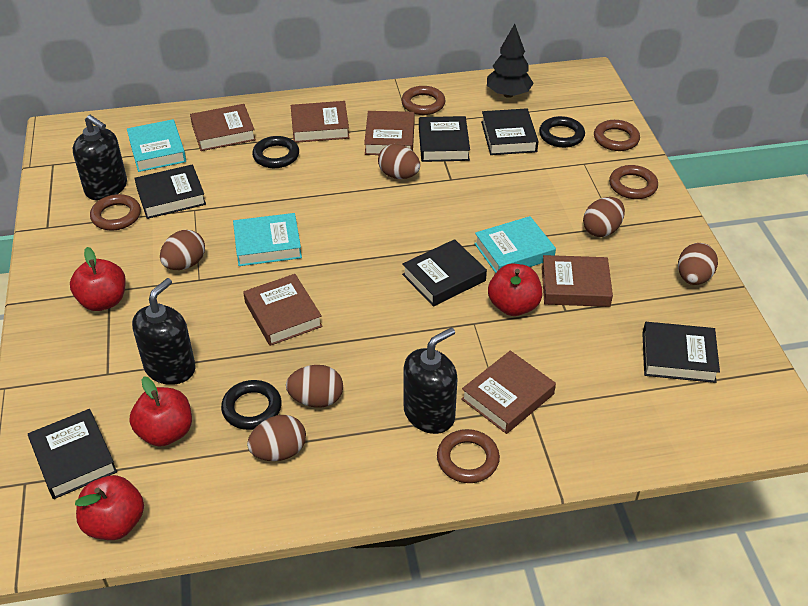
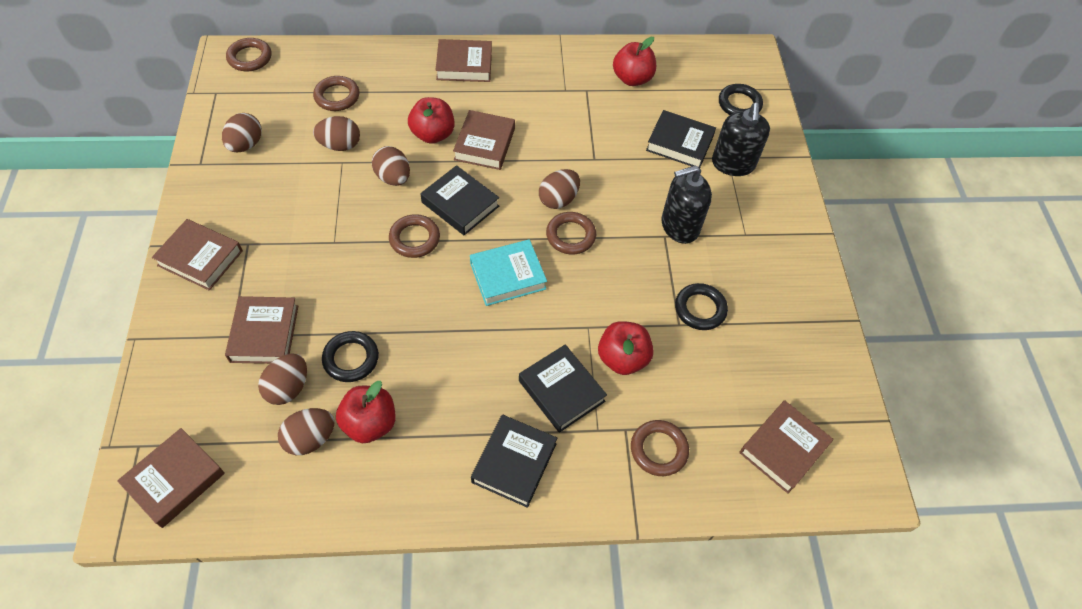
black book: 6 -> 4
black soap dispenser: 3 -> 2
black tree: 1 -> 0
turquoise book: 3 -> 1

